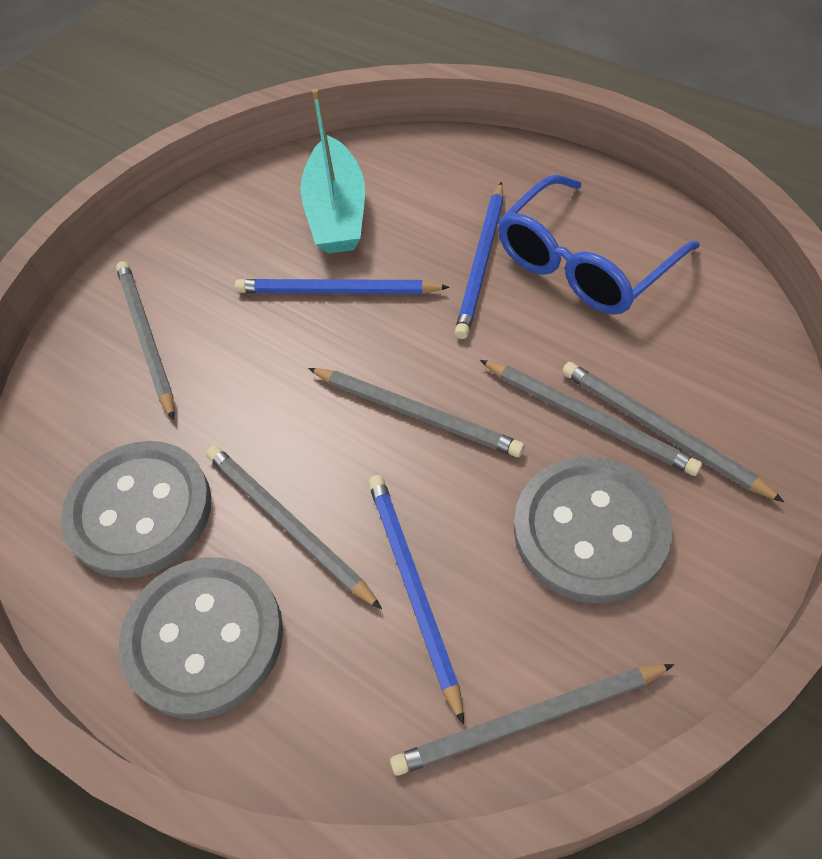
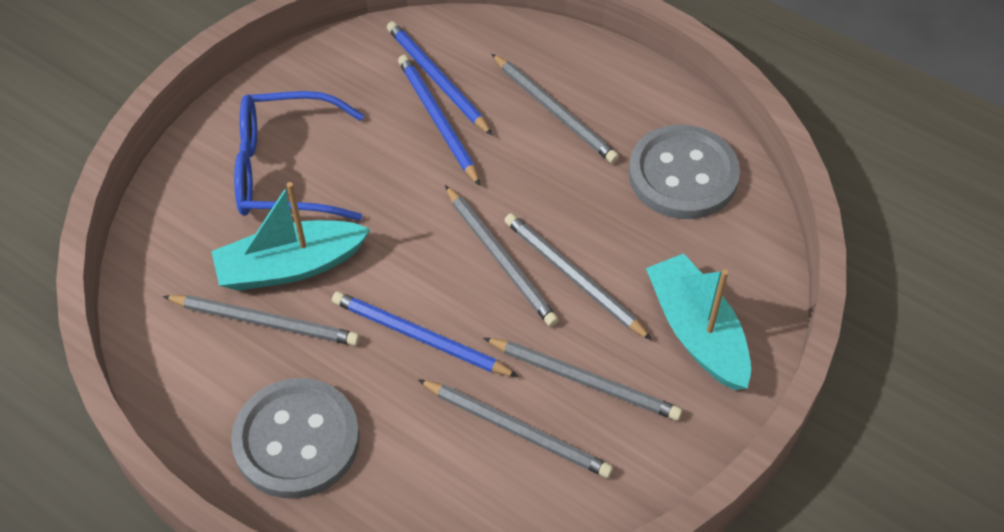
grey button: 3 -> 2
turquoise boat: 1 -> 2

